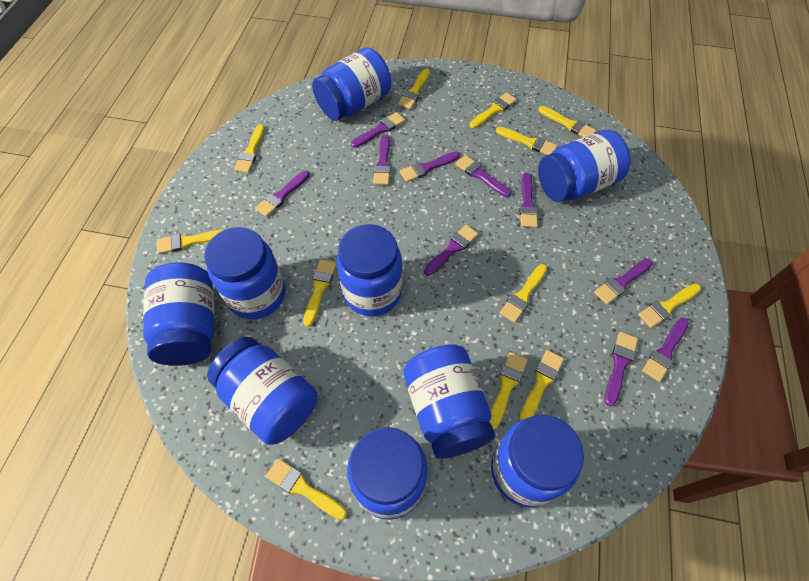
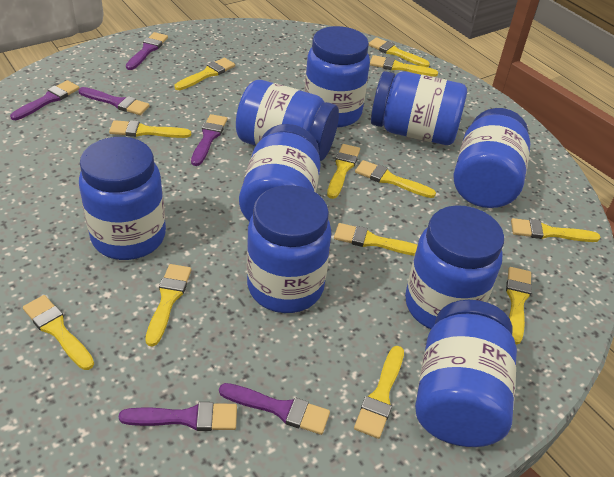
purple brush: 10 -> 6

